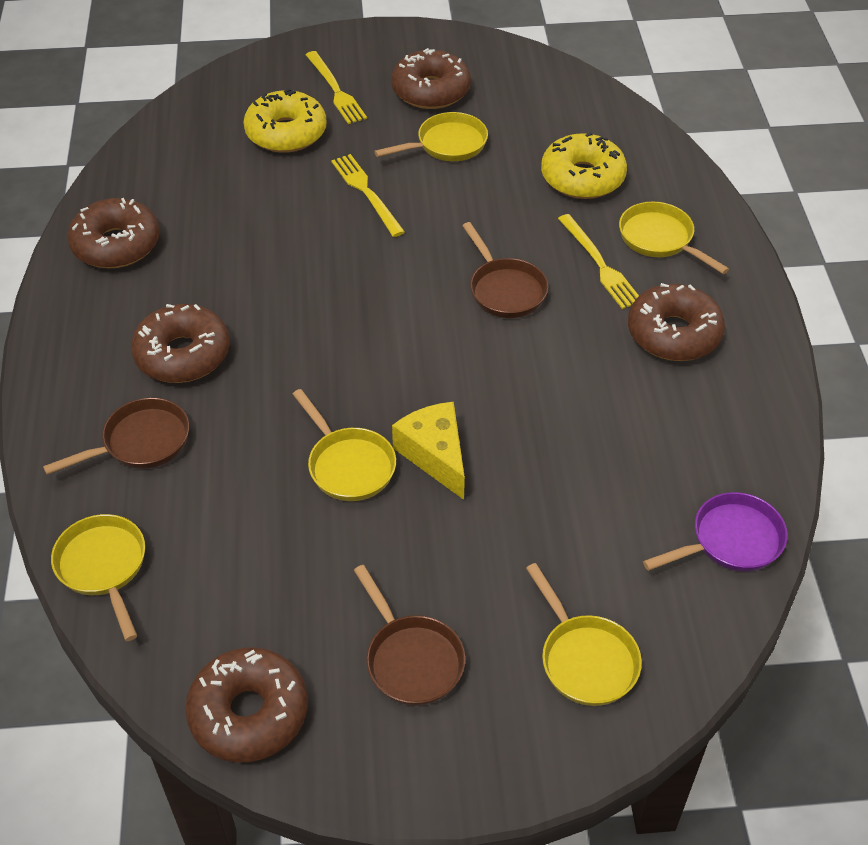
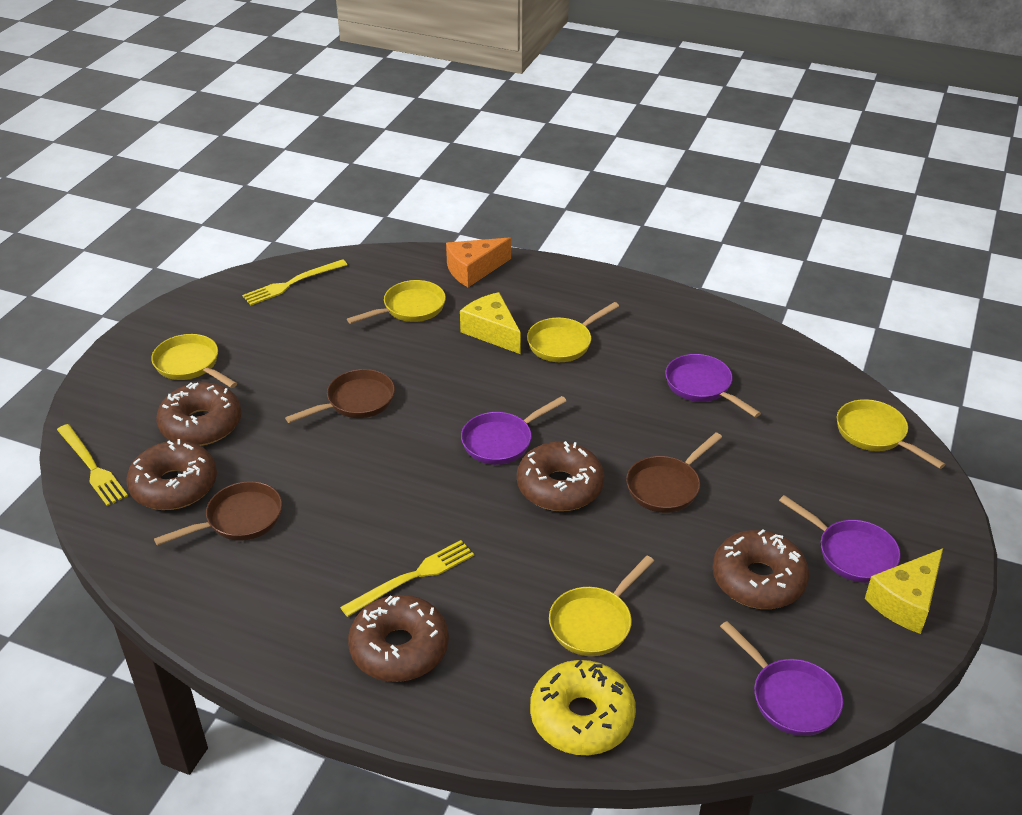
orange cheese: 0 -> 1
purple pan: 1 -> 4
yellow cheese: 1 -> 2
yellow donut: 2 -> 1

